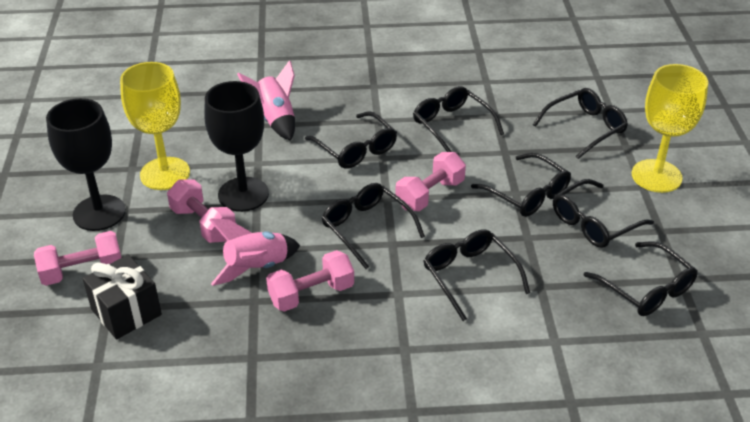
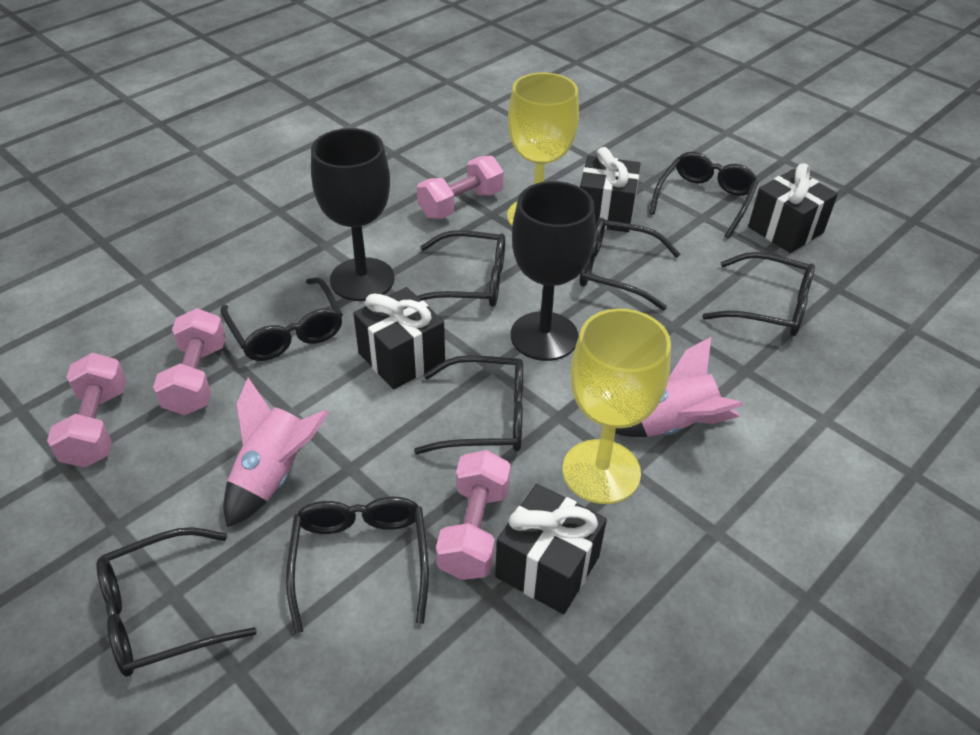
black gift: 1 -> 4

